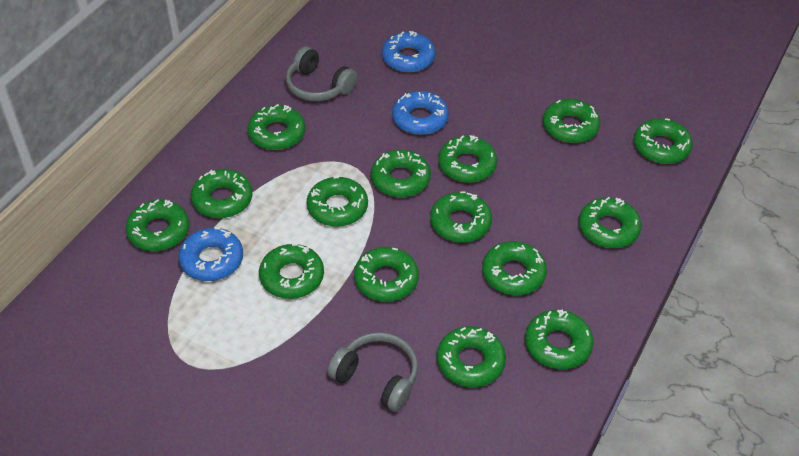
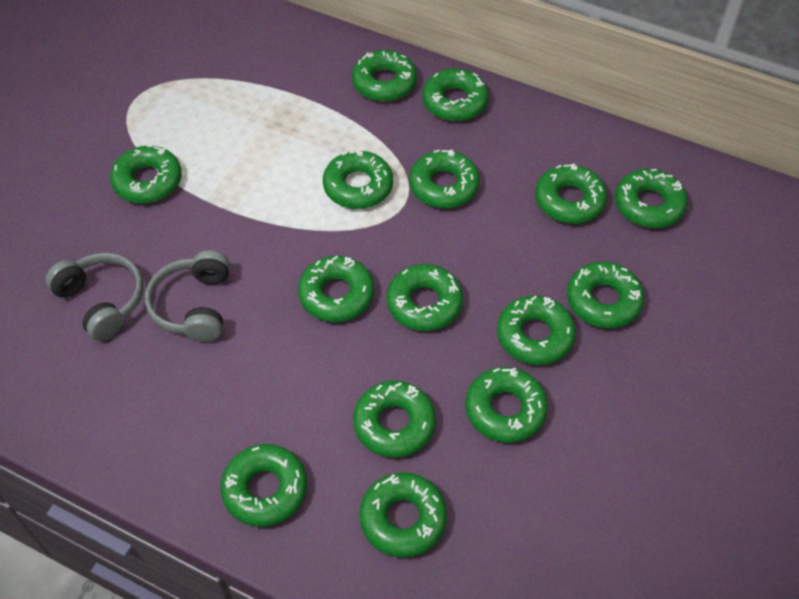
blue donut: 3 -> 0

